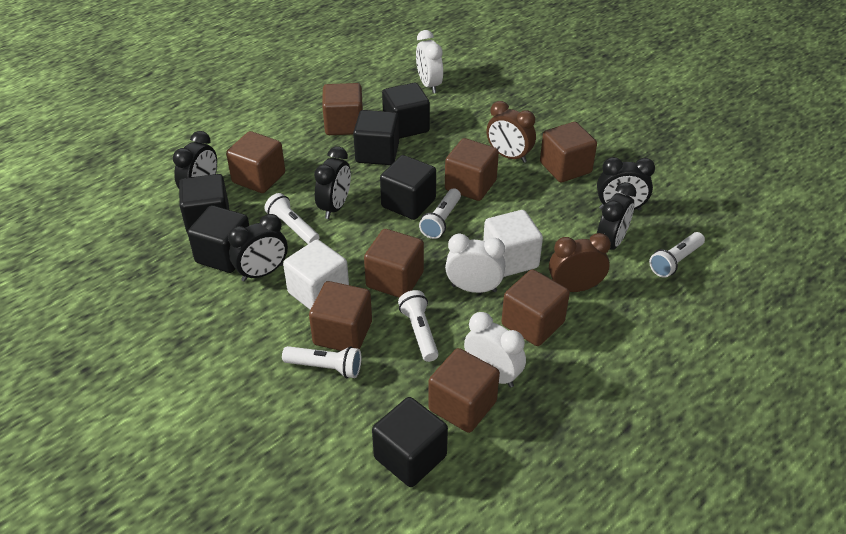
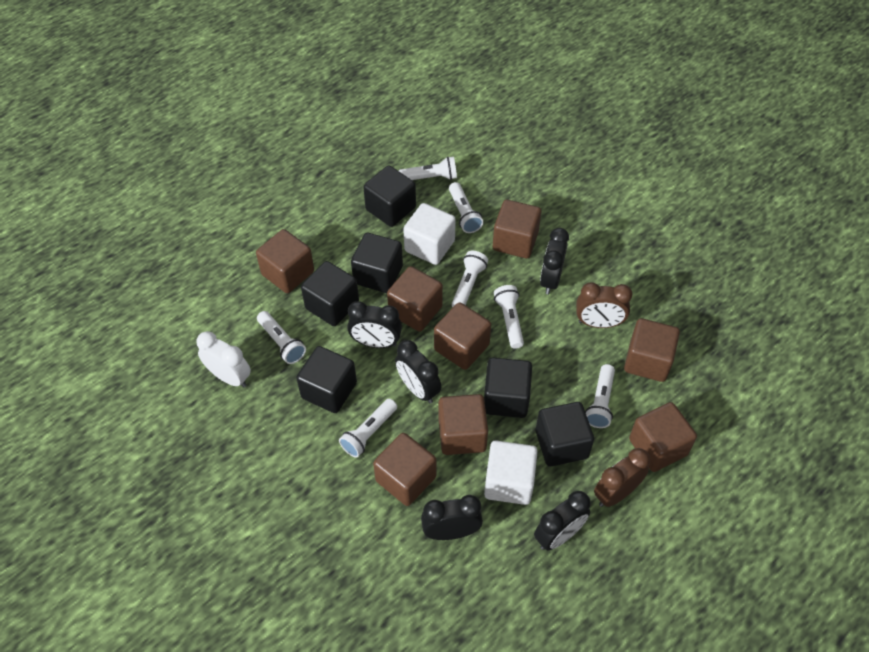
white clock: 3 -> 1
white flashlight: 5 -> 7

